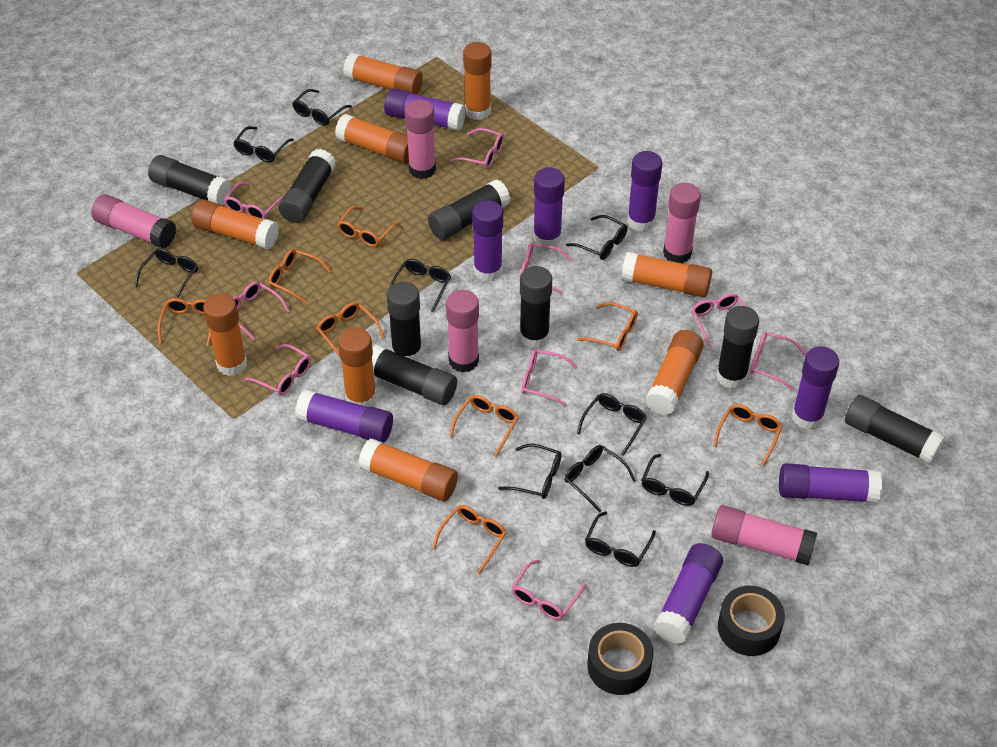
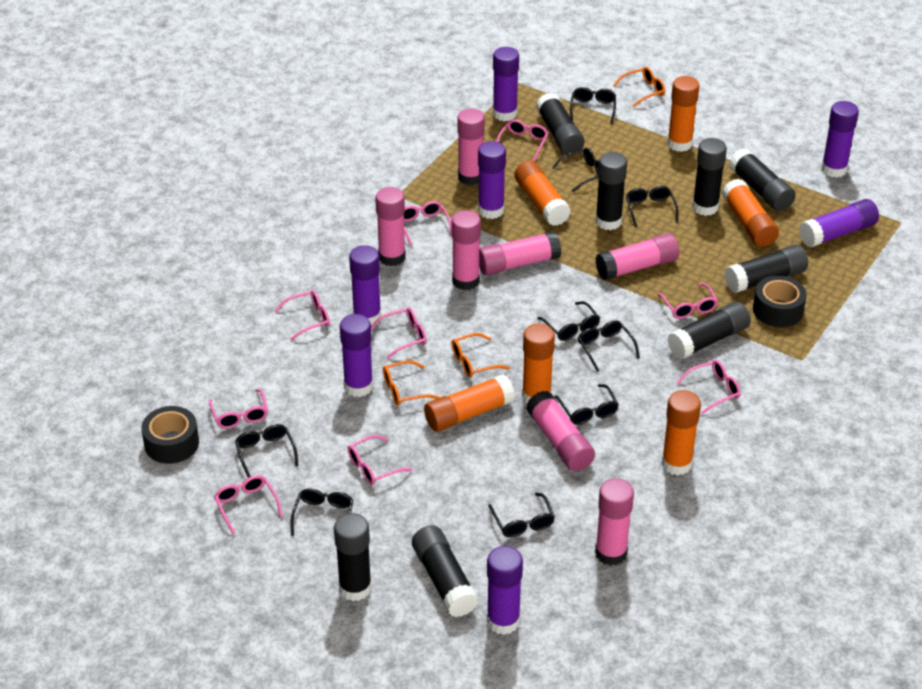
black glasses: 10 -> 9
orange glasses: 8 -> 3
orange glue stick: 9 -> 6
pink glue stick: 5 -> 7
purple glue stick: 8 -> 7

